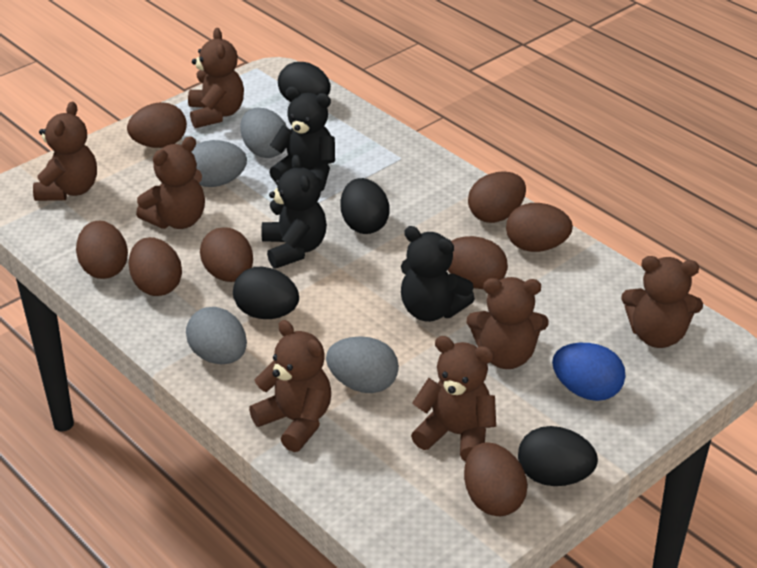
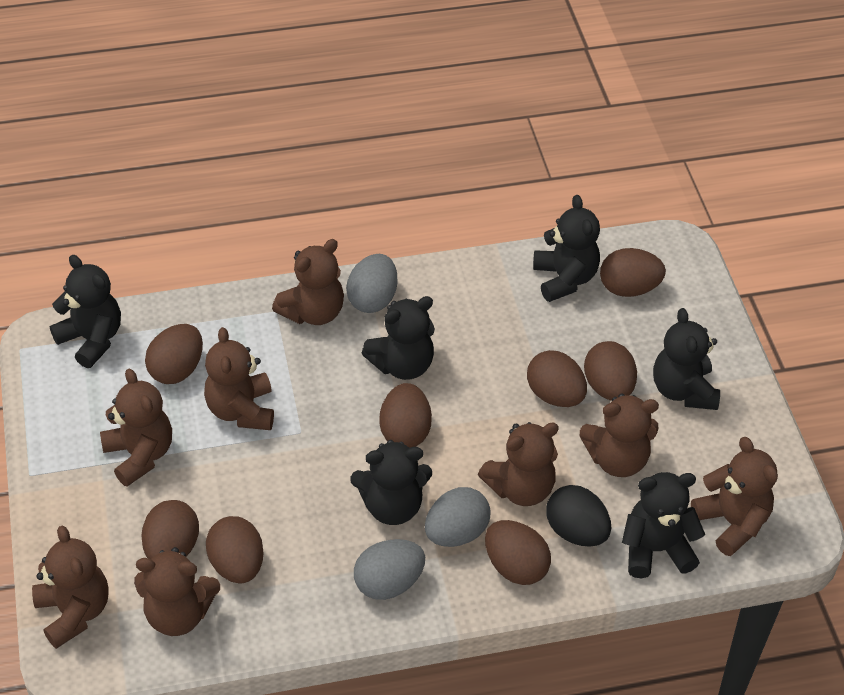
black egg: 4 -> 1
black teddy bear: 3 -> 6
blue egg: 1 -> 0
brown teddy bear: 7 -> 8
grey egg: 4 -> 3

